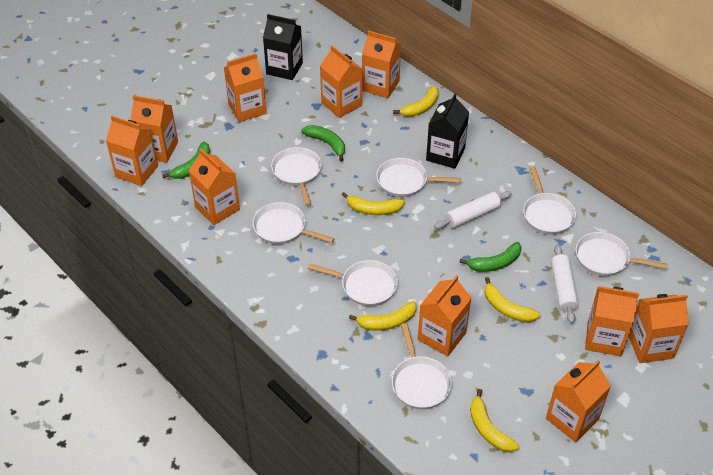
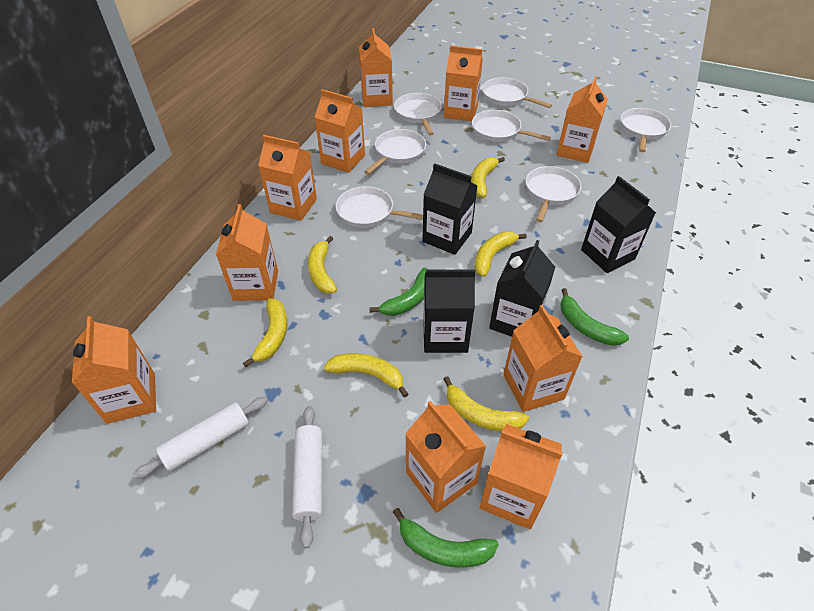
black carton: 2 -> 4
yellow banana: 5 -> 6

